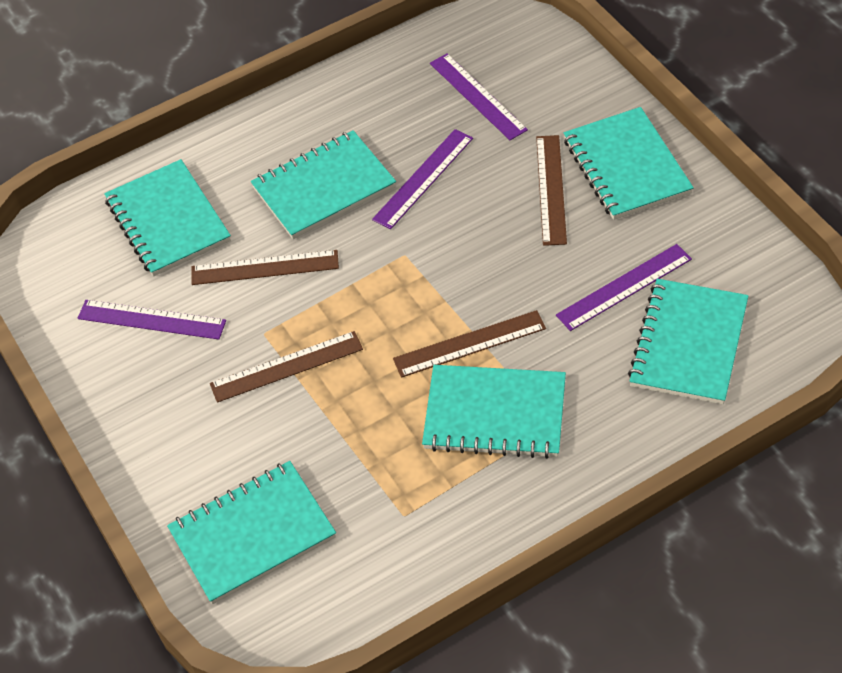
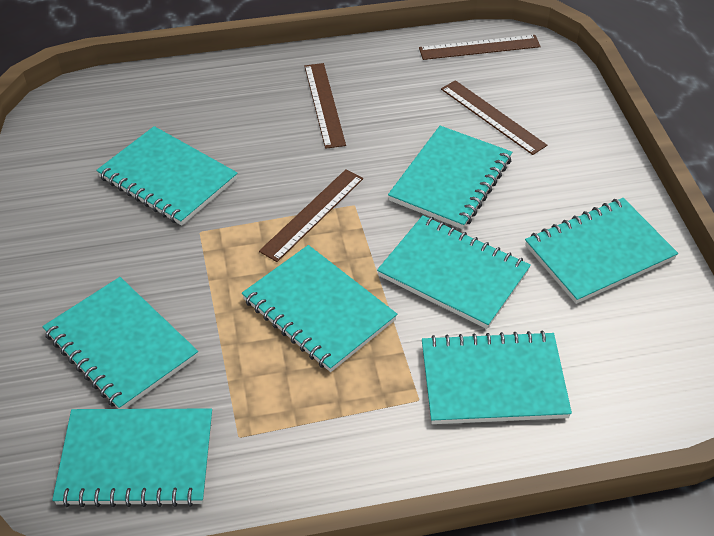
purple ruler: 4 -> 0
turquoise notebook: 6 -> 8

